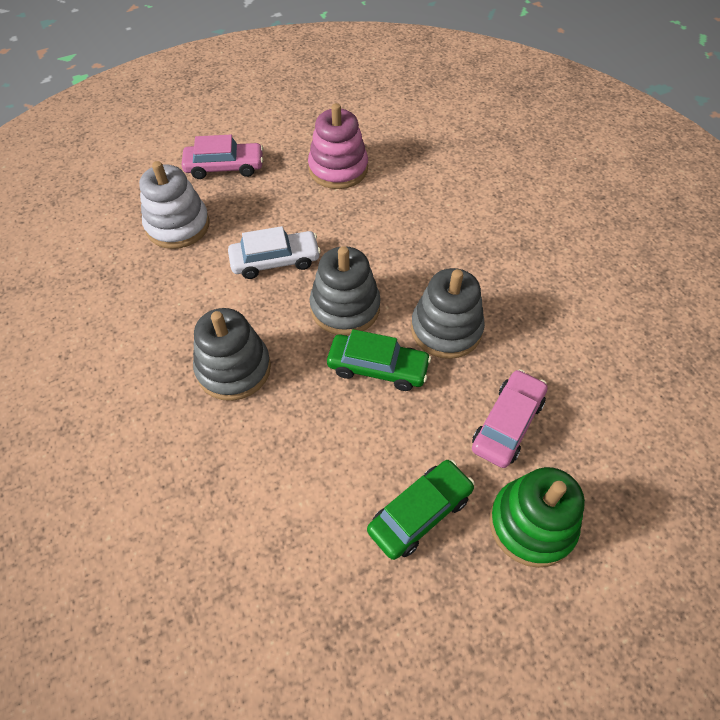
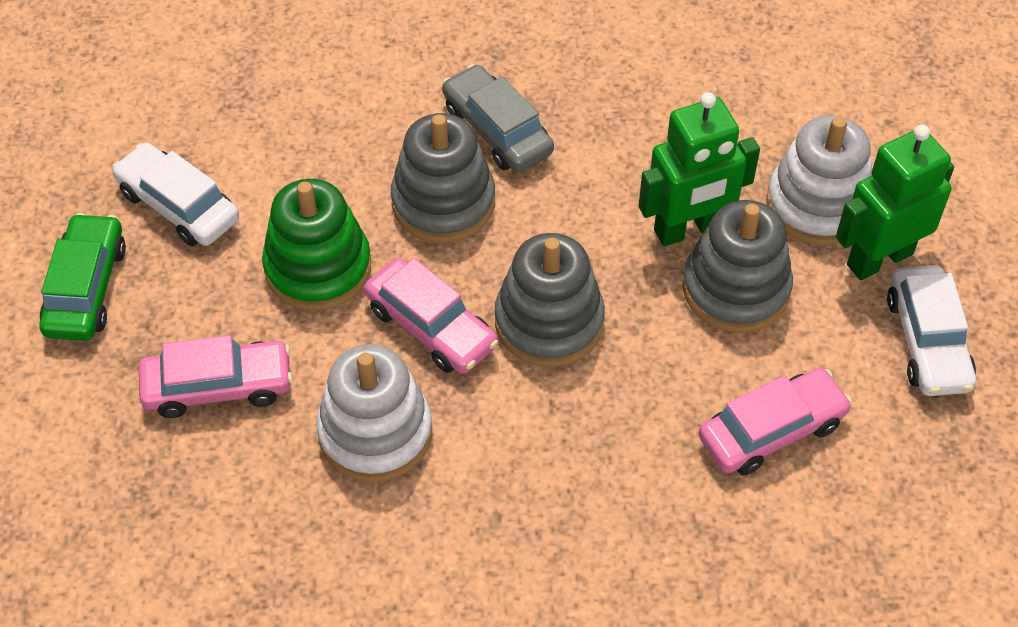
green car: 2 -> 1
green robot: 0 -> 2
grey car: 0 -> 1
pink car: 2 -> 3
pink stacking toy: 1 -> 0
white car: 1 -> 2
white stacking toy: 1 -> 2

